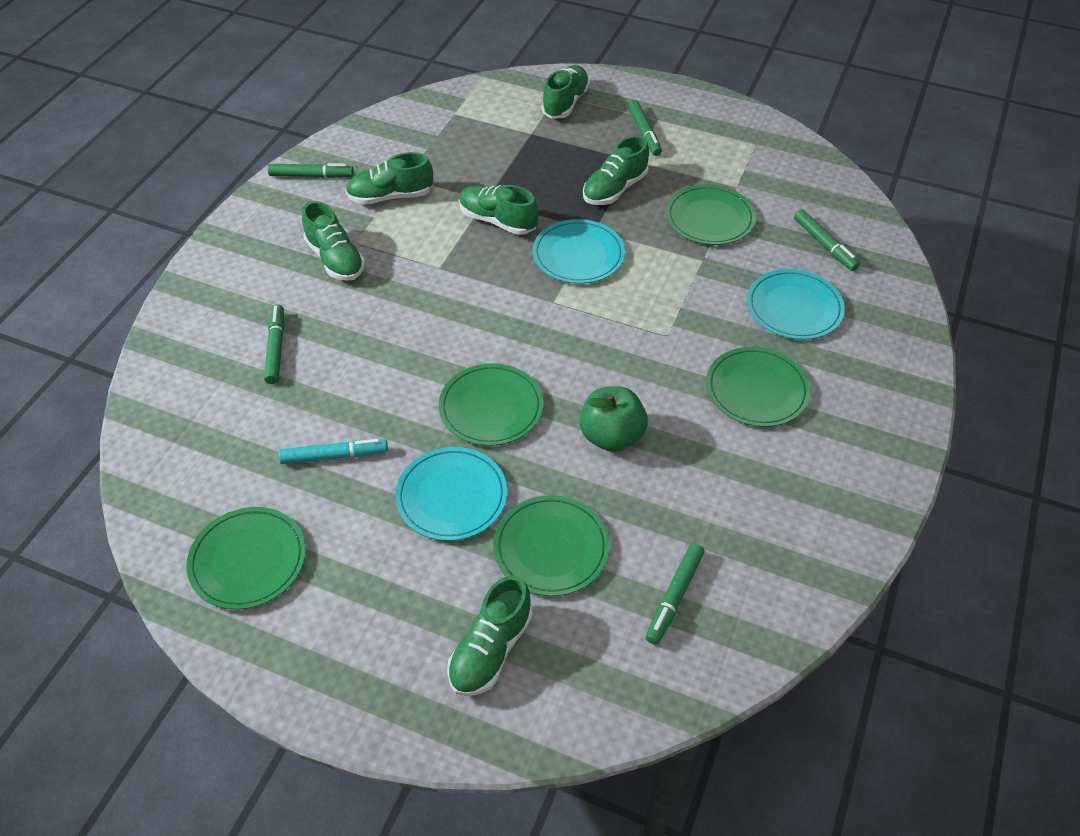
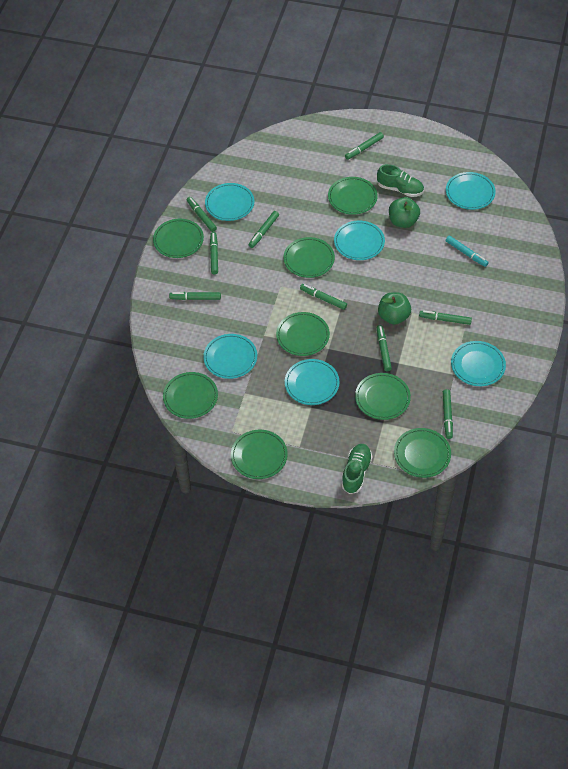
green apple: 1 -> 2
green marker: 5 -> 9
green plate: 5 -> 8
green shoe: 6 -> 2
turquoise plate: 3 -> 6

